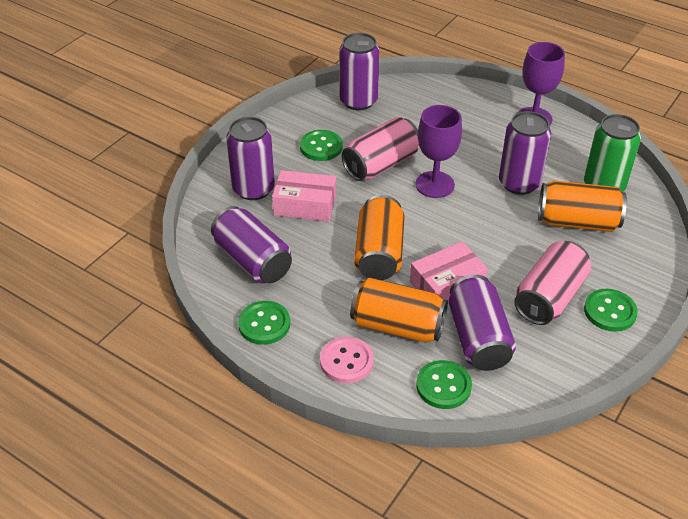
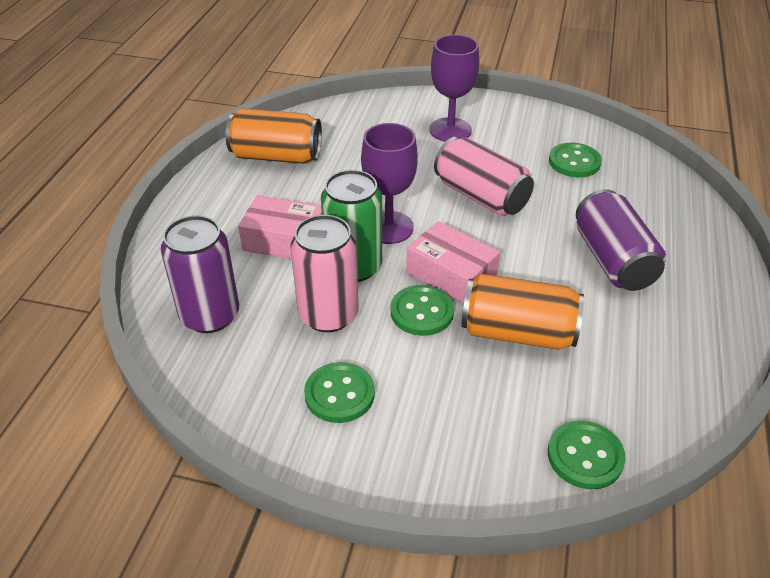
orange can: 3 -> 2
pink button: 1 -> 0
purple can: 5 -> 2

